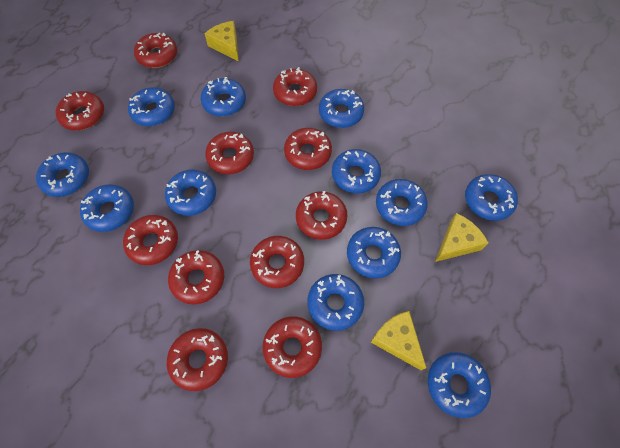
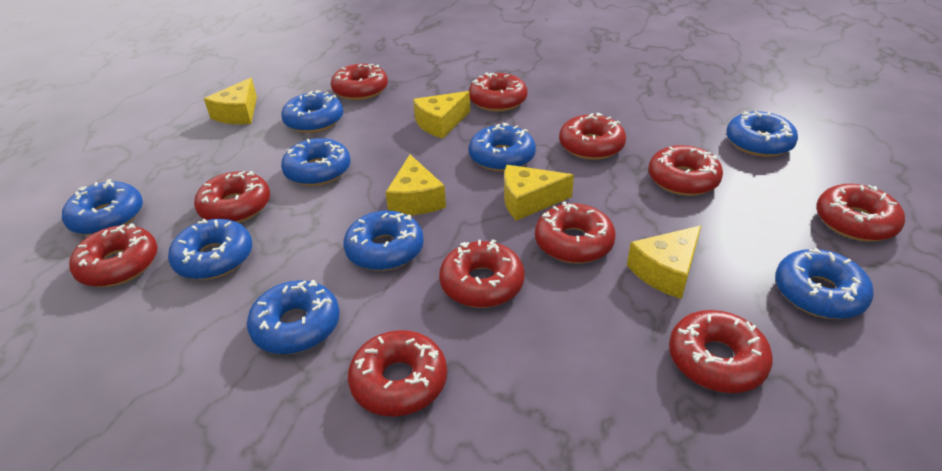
blue donut: 12 -> 9
yellow cheese: 3 -> 5

